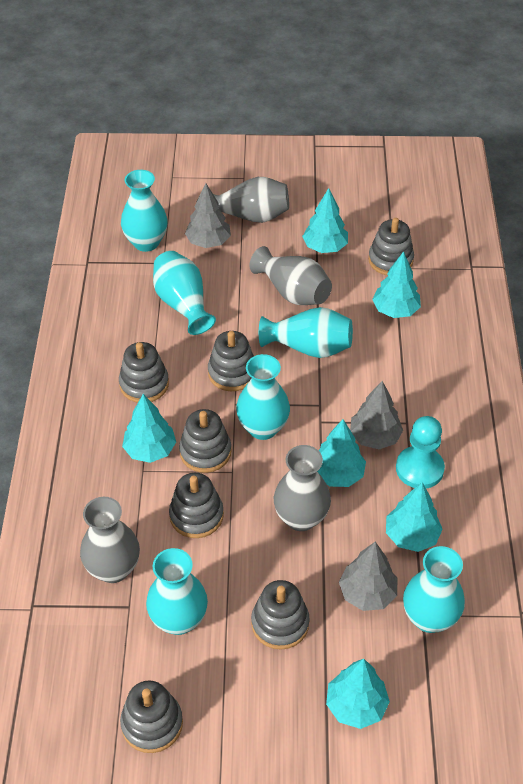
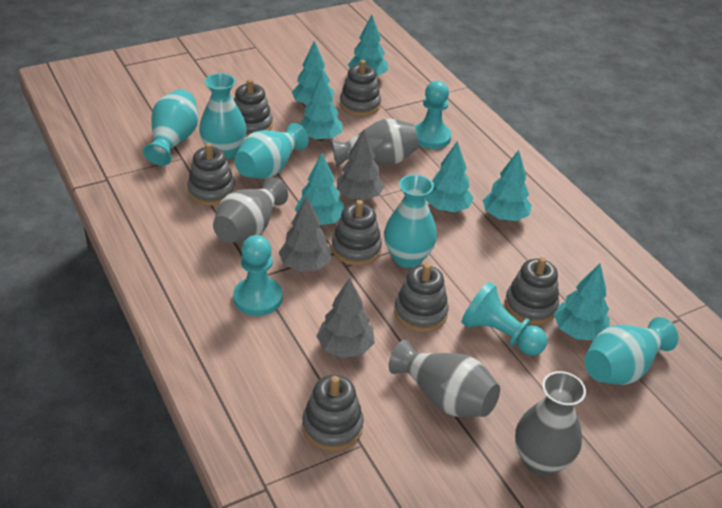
turquoise pawn: 1 -> 3
turquoise tree: 6 -> 7
turquoise vase: 6 -> 5

